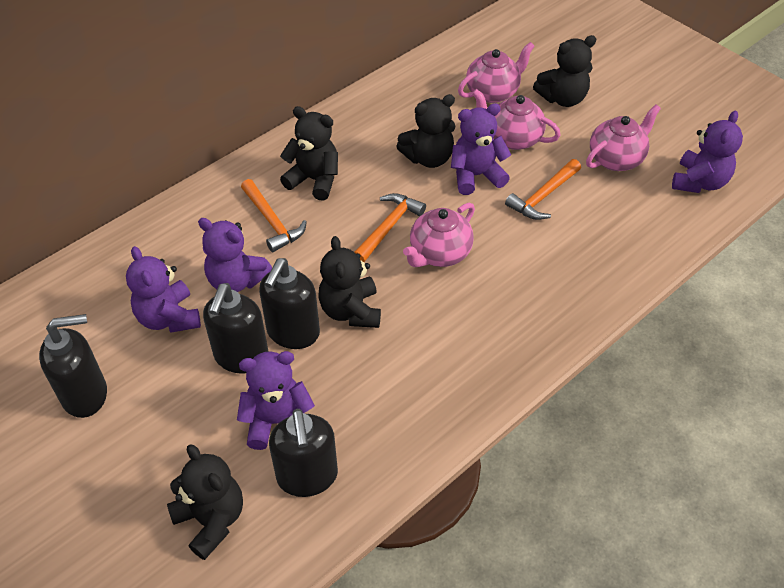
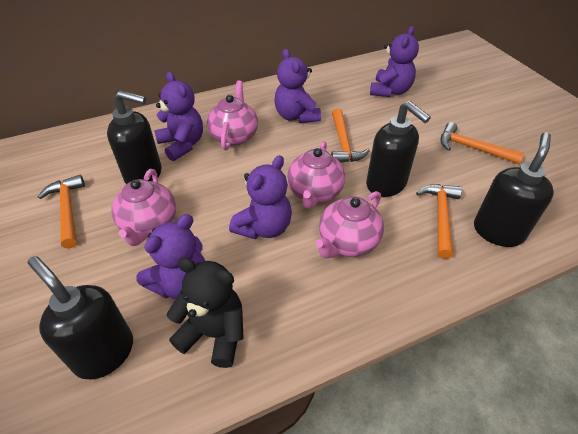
black teddy bear: 5 -> 1
orange hammer: 3 -> 4

